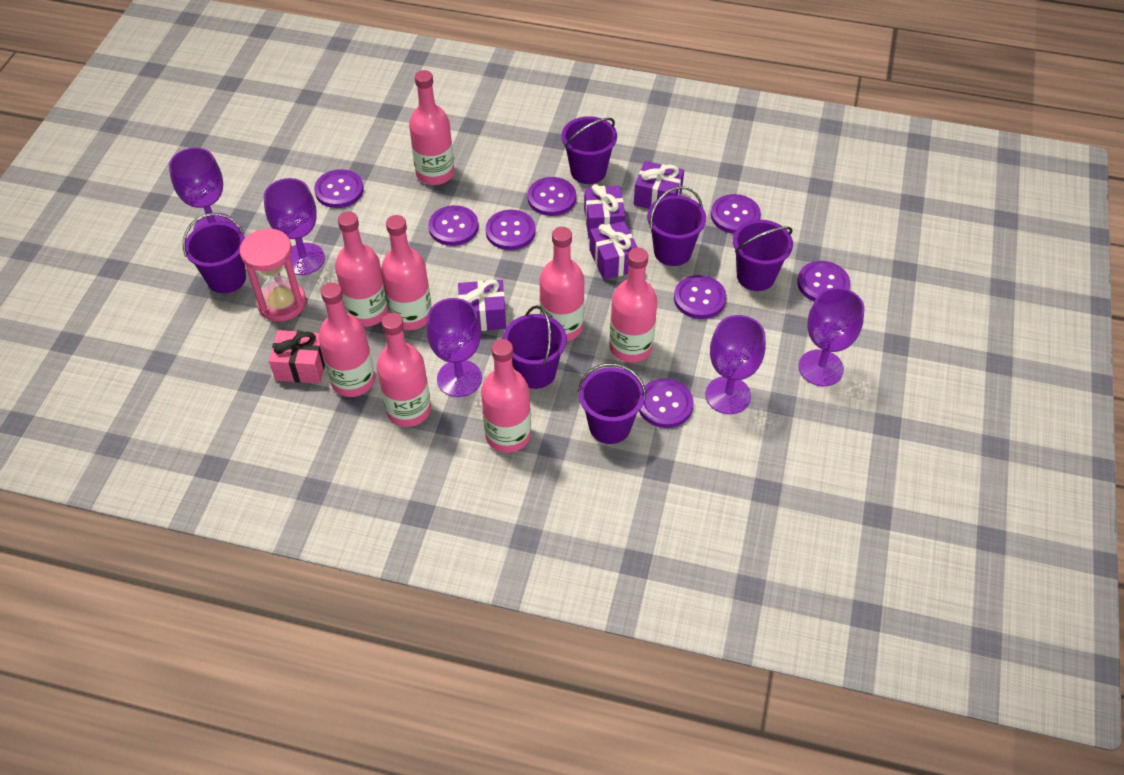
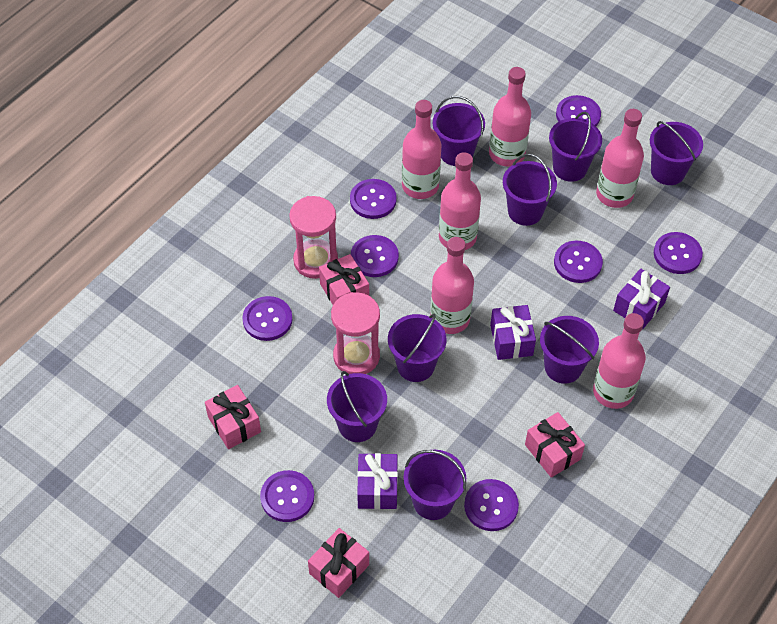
pink bottle: 8 -> 6
pink gift: 1 -> 4
pink hourglass: 1 -> 2
purple bucket: 6 -> 8
purple gift: 4 -> 3
purple goblet: 5 -> 0

